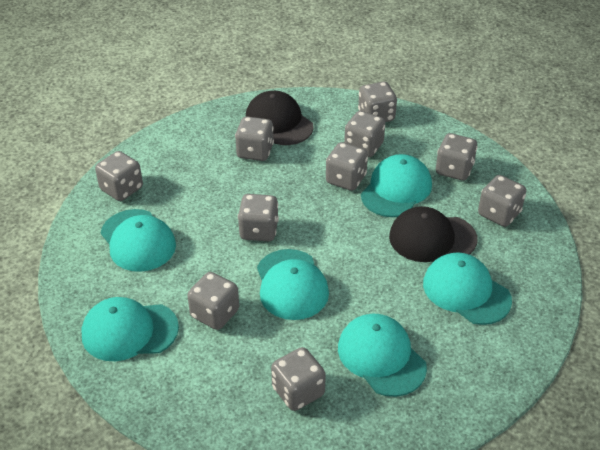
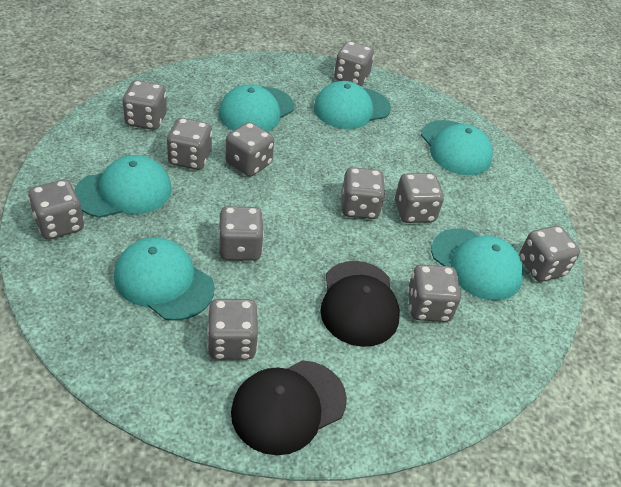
grey dice: 10 -> 11

